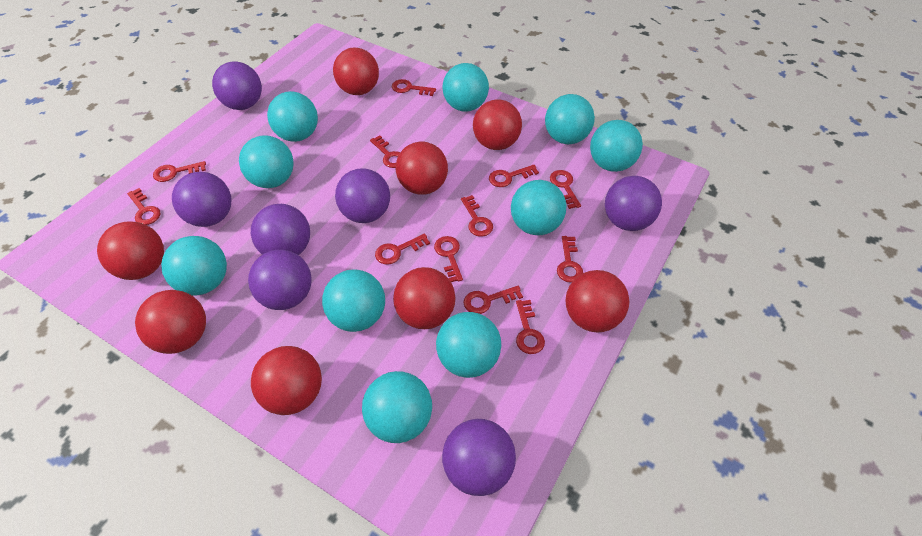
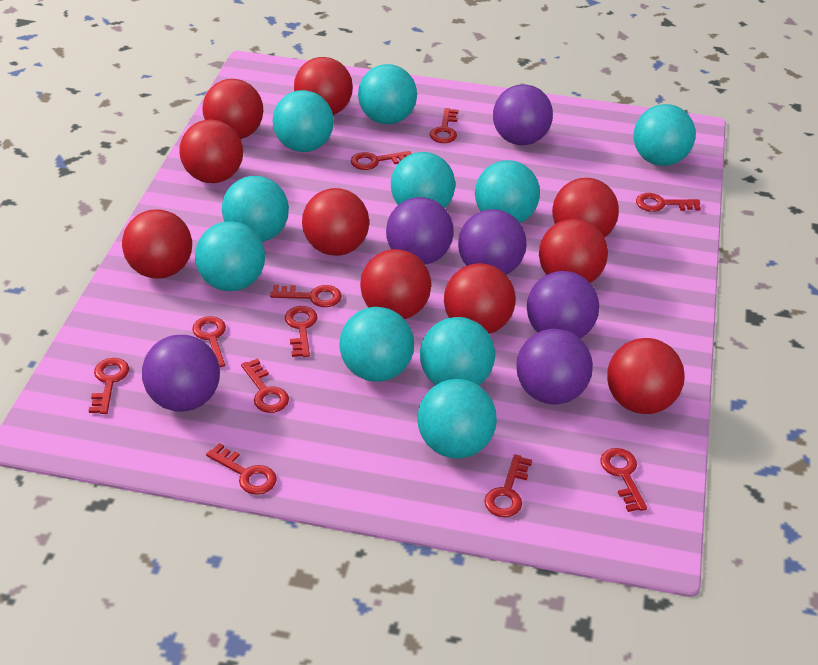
purple ball: 7 -> 6
red ball: 8 -> 10
red key: 12 -> 11

